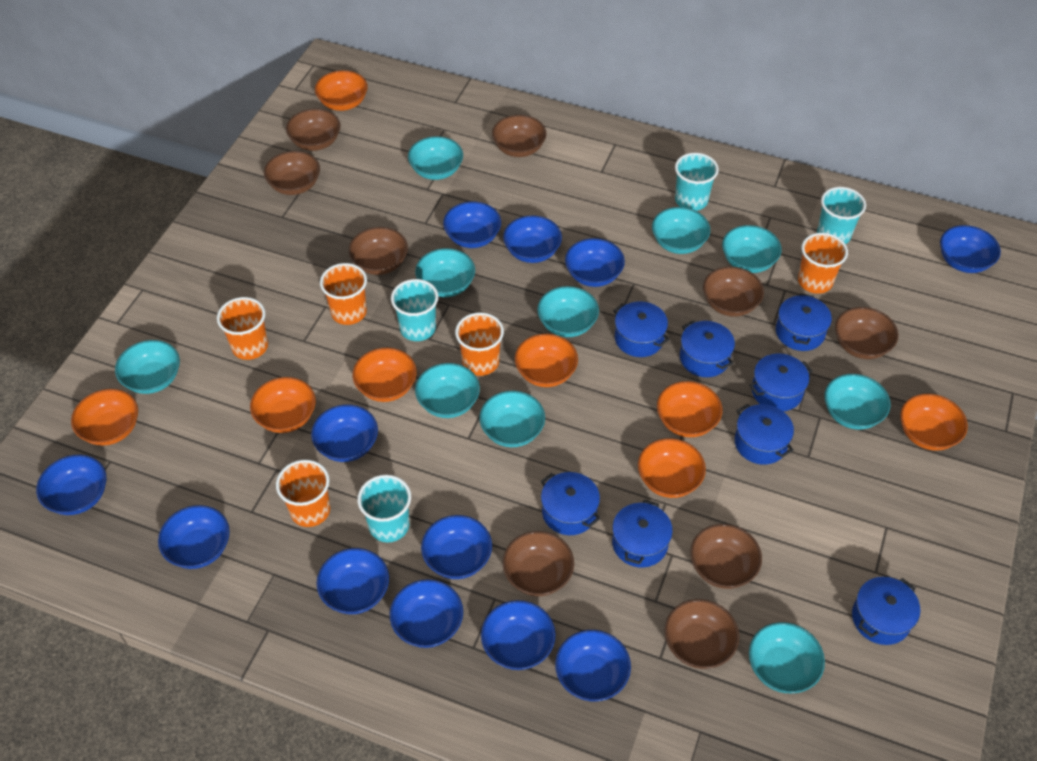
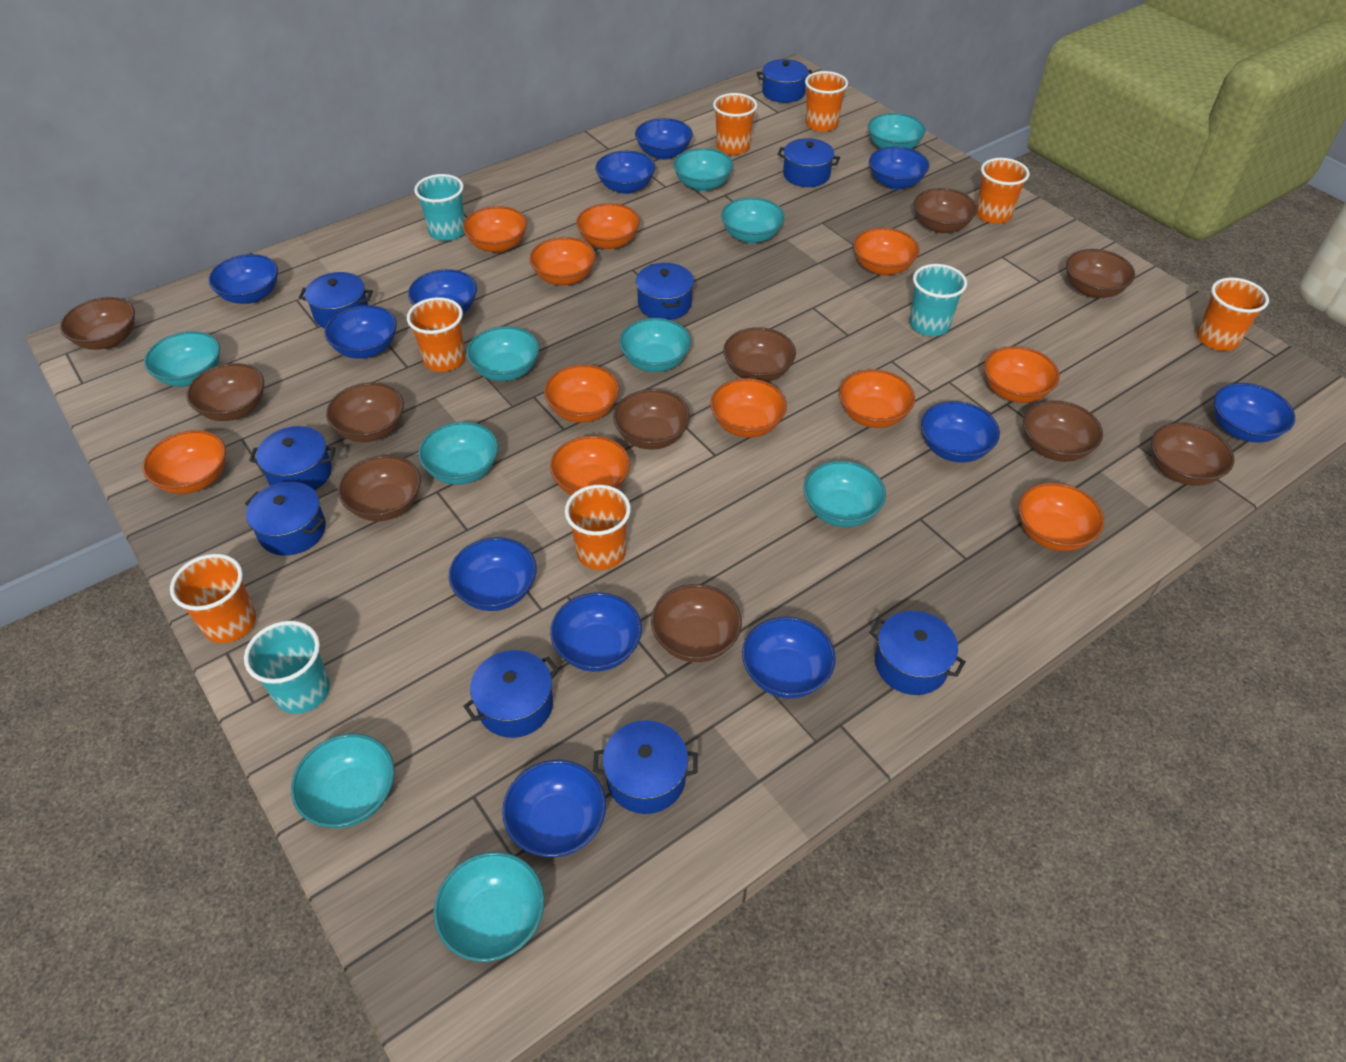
blue pot: 8 -> 9
brown bowl: 9 -> 11
orange bowl: 8 -> 11
orange cup: 5 -> 7
turquoise cup: 4 -> 3

